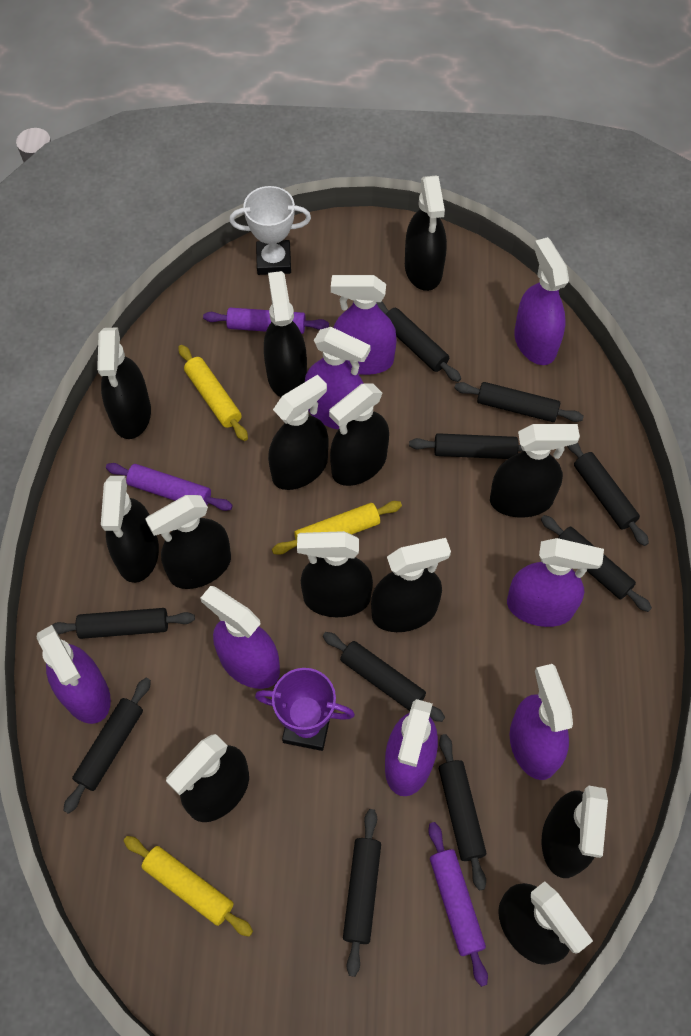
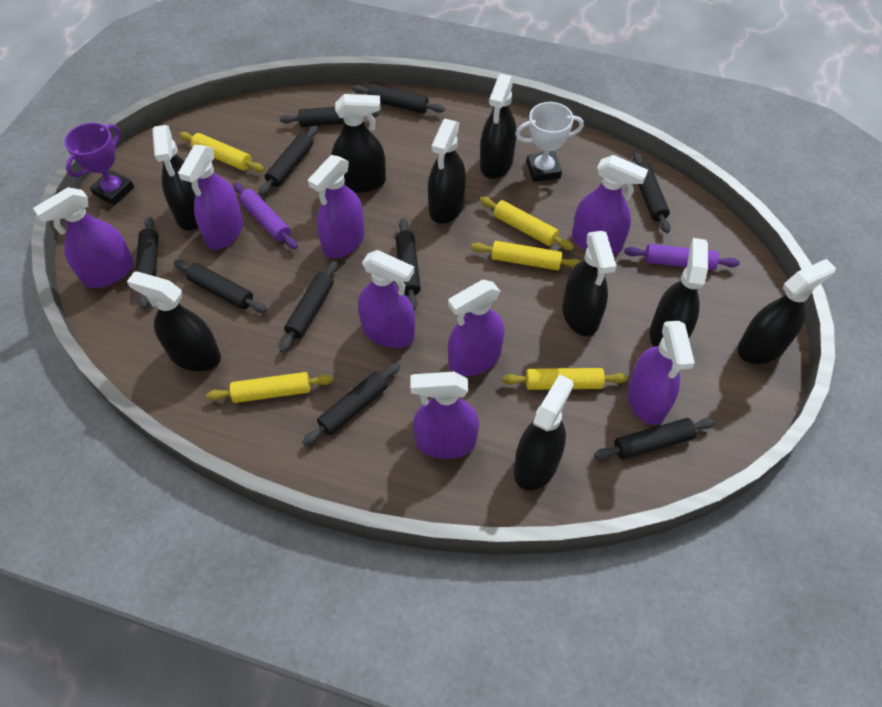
black spray bottle: 13 -> 9
purple rolling pin: 3 -> 2
yellow rolling pin: 3 -> 5

